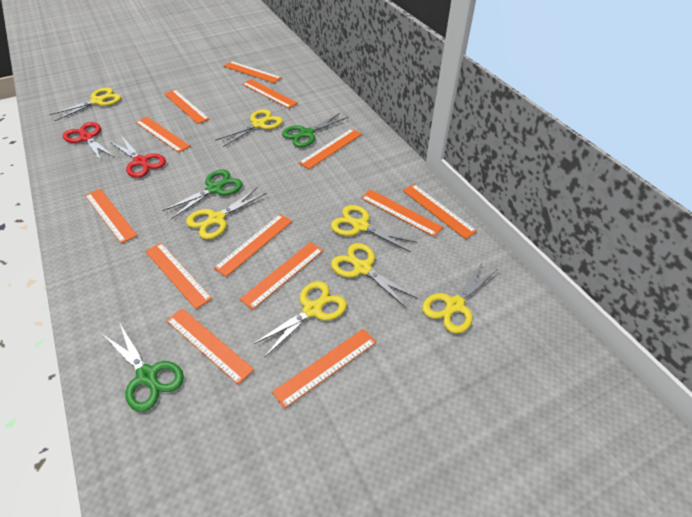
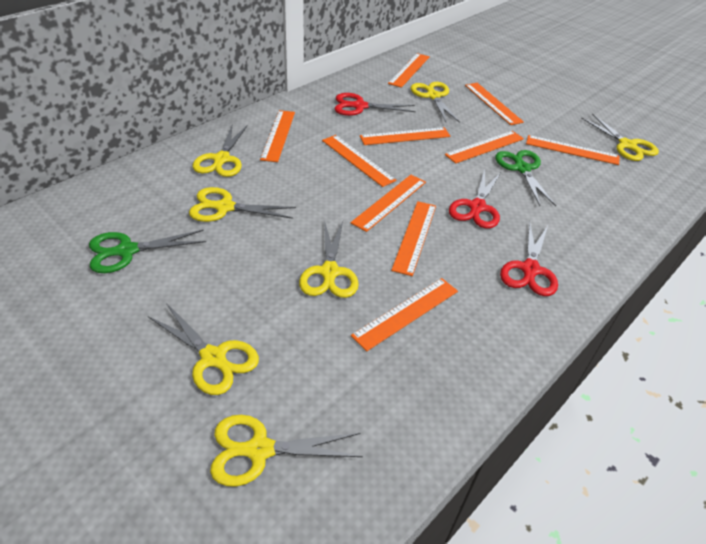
green scissors: 3 -> 2
orange ruler: 13 -> 10
red scissors: 2 -> 3

